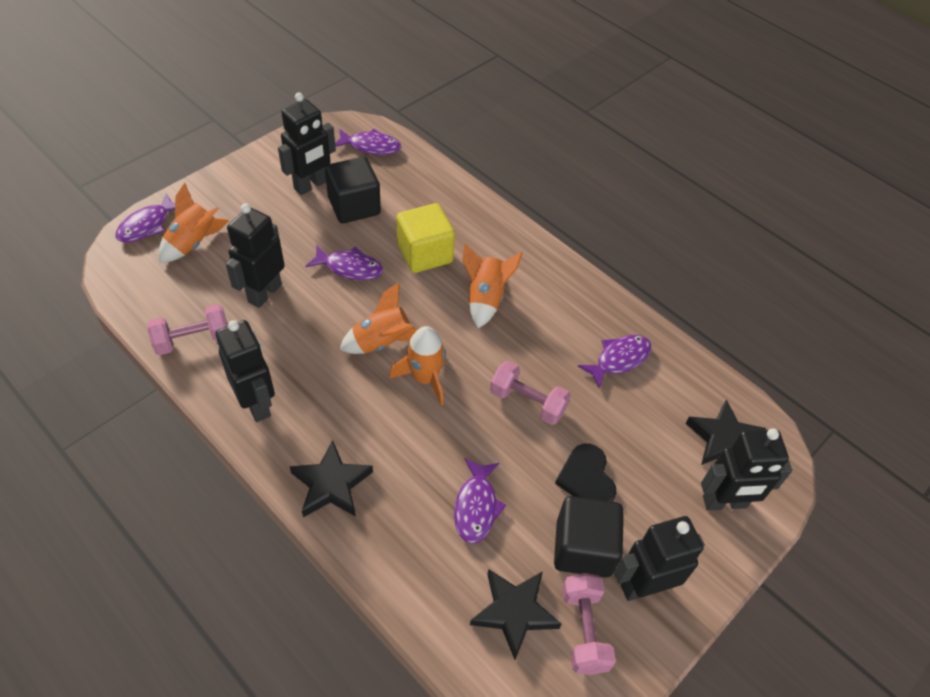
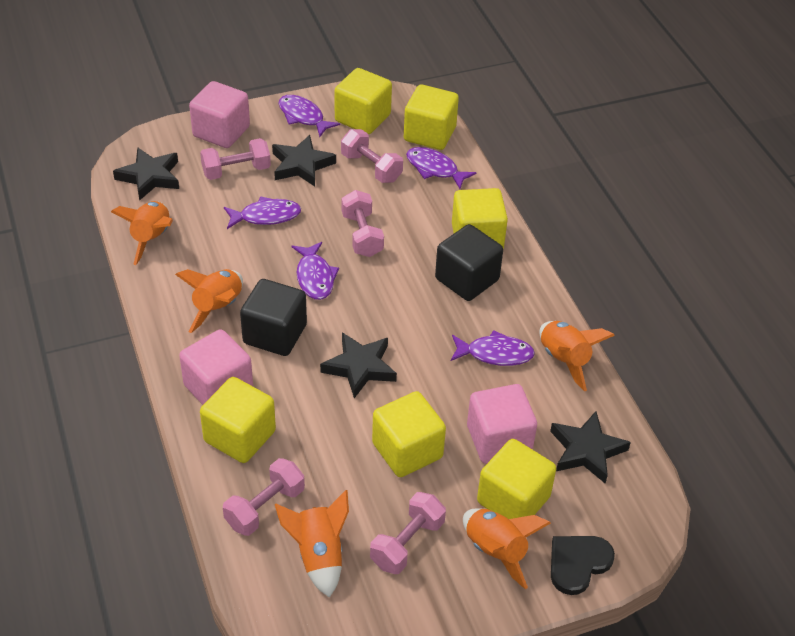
black robot: 5 -> 0
black star: 3 -> 4
orange rocket: 4 -> 5
pink cube: 0 -> 3
pink dumbbell: 3 -> 5
yellow cube: 1 -> 6

